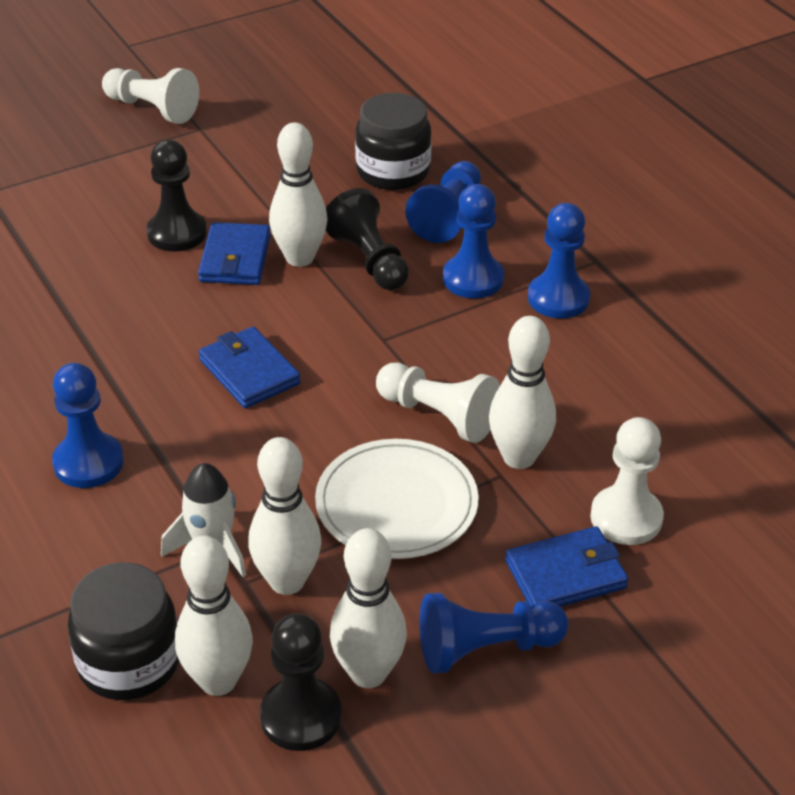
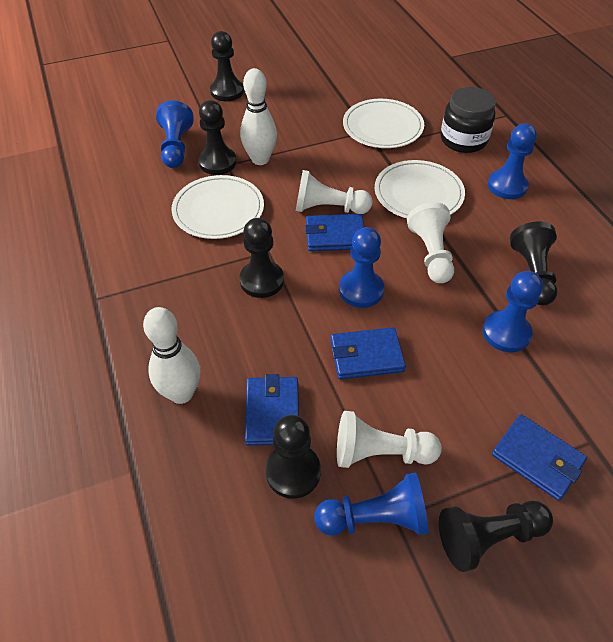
black jar: 2 -> 1
black pawn: 3 -> 6
blue wallet: 3 -> 4
white bowling pin: 5 -> 2
white plate: 1 -> 3
white rocket: 1 -> 0

